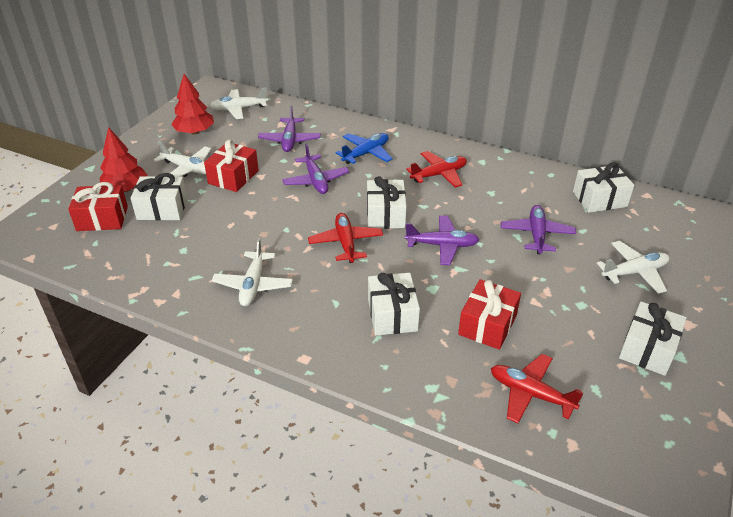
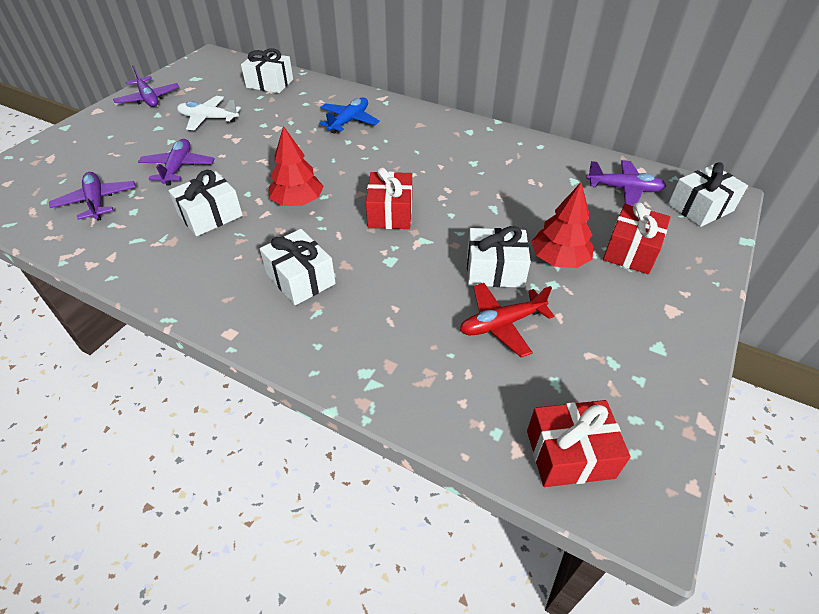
red plane: 3 -> 1
white plane: 4 -> 1

